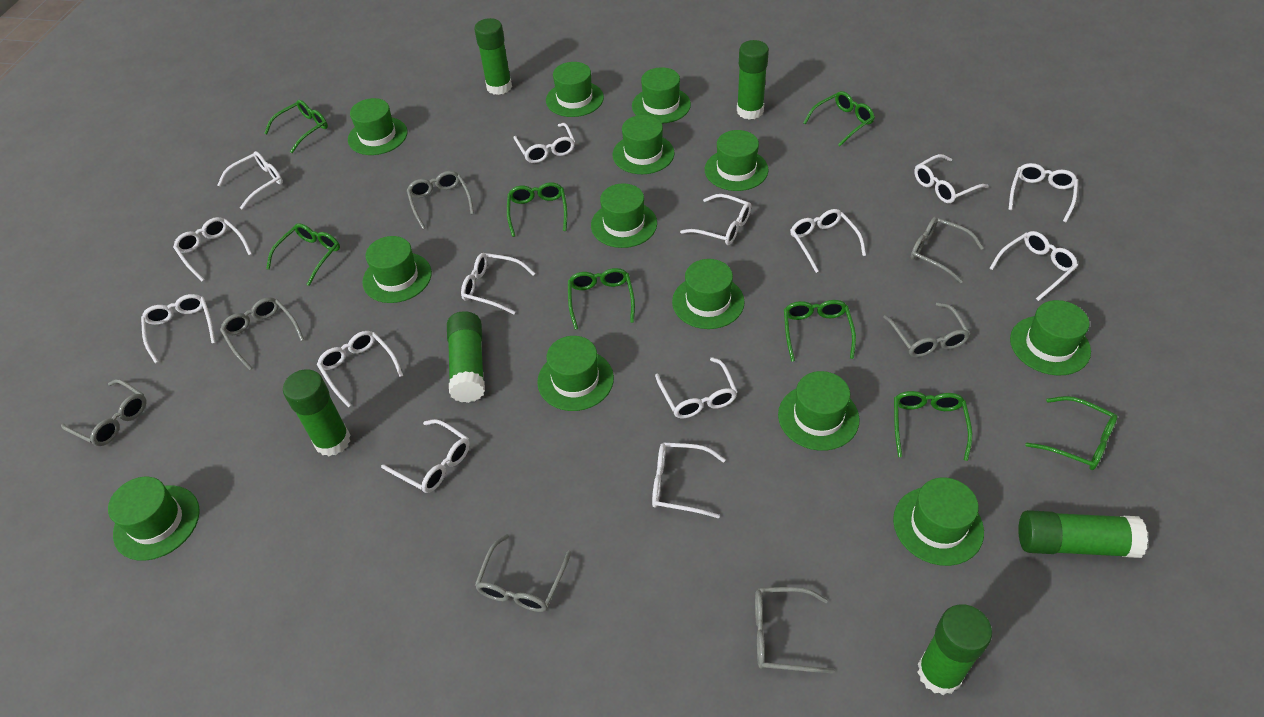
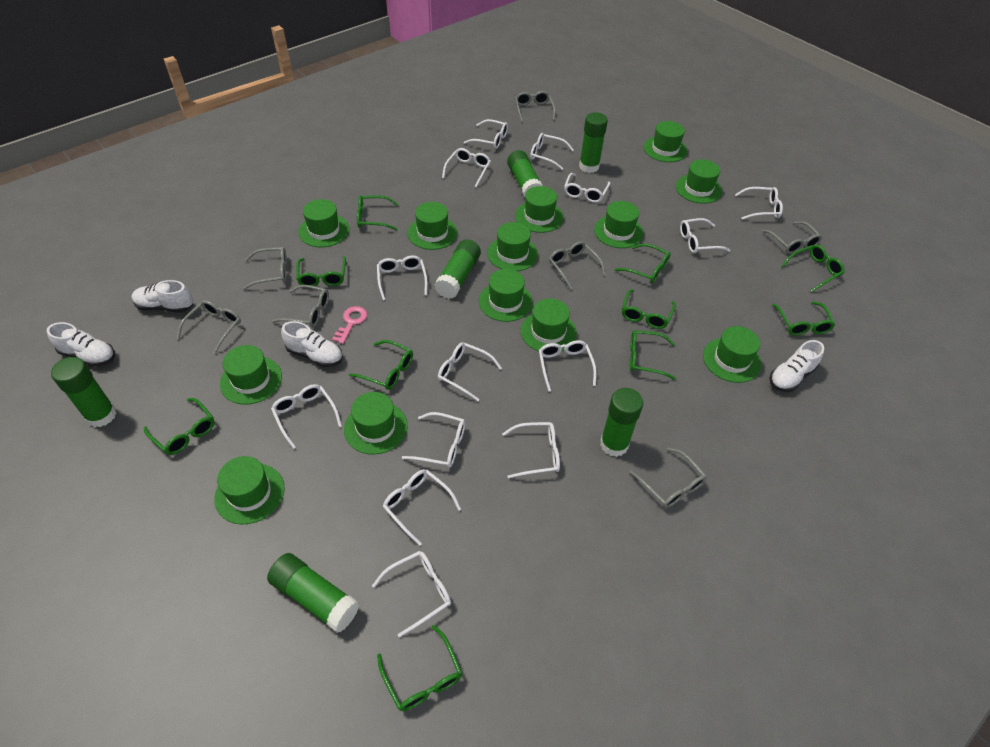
green glasses: 8 -> 10
pink key: 0 -> 1
white shoe: 0 -> 4

